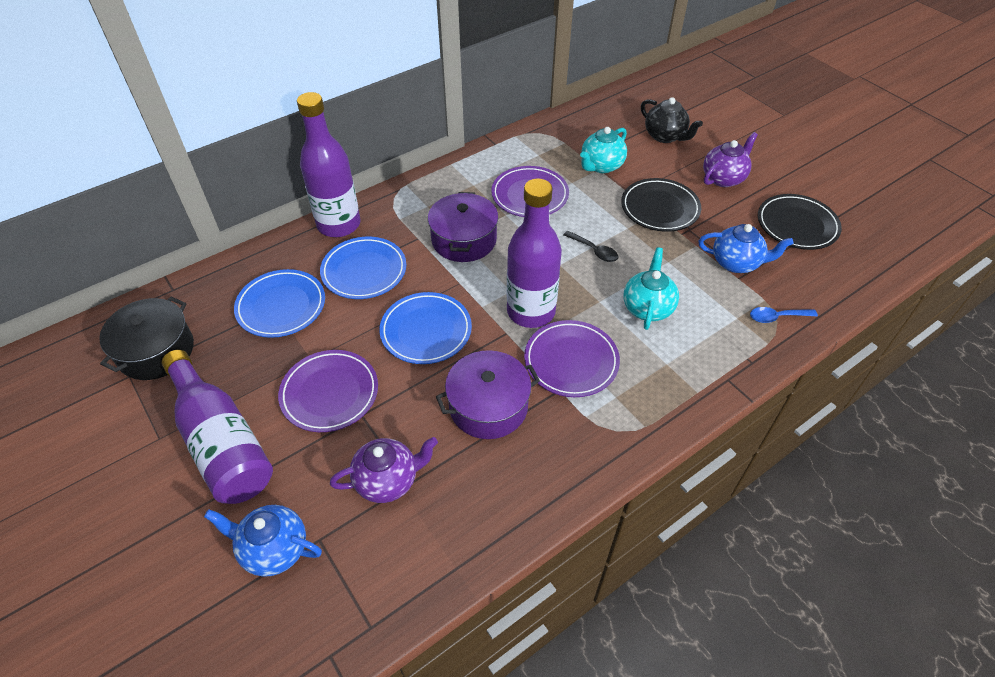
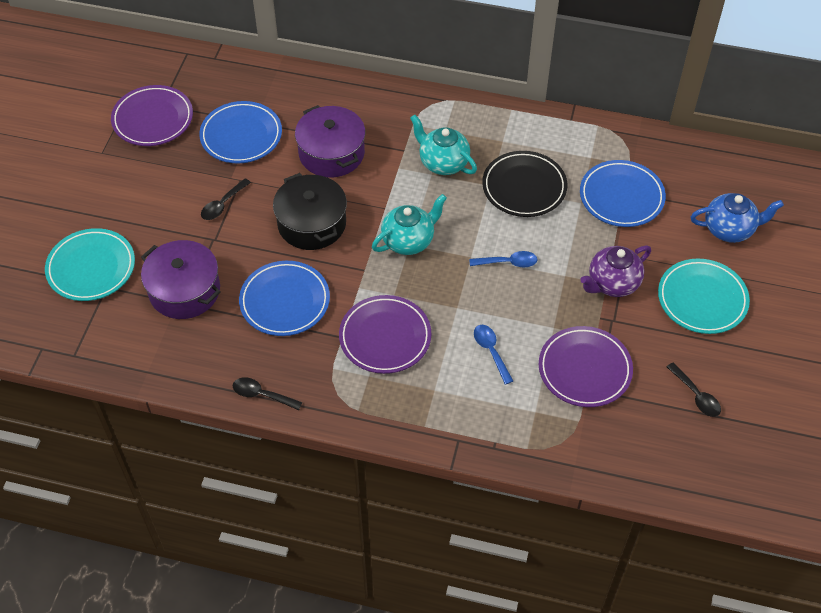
black plate: 2 -> 1
black spoon: 1 -> 3
black teapot: 1 -> 0
blue spoon: 1 -> 2
blue teapot: 2 -> 1
purple bottle: 3 -> 0
purple teapot: 2 -> 1
turquoise plate: 0 -> 2

